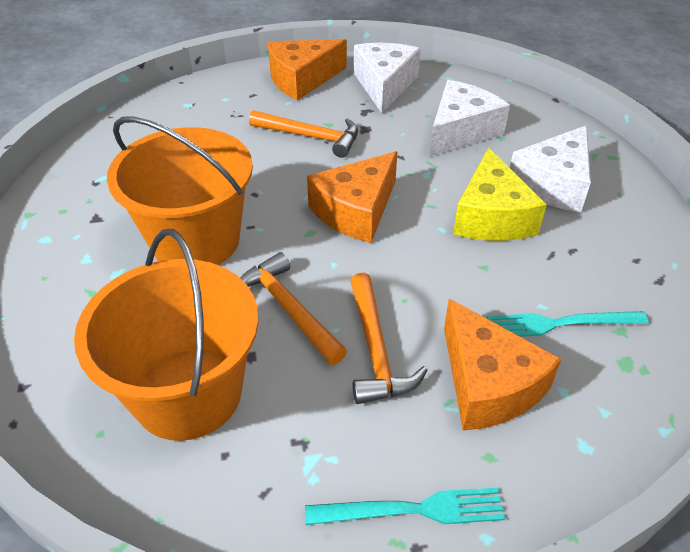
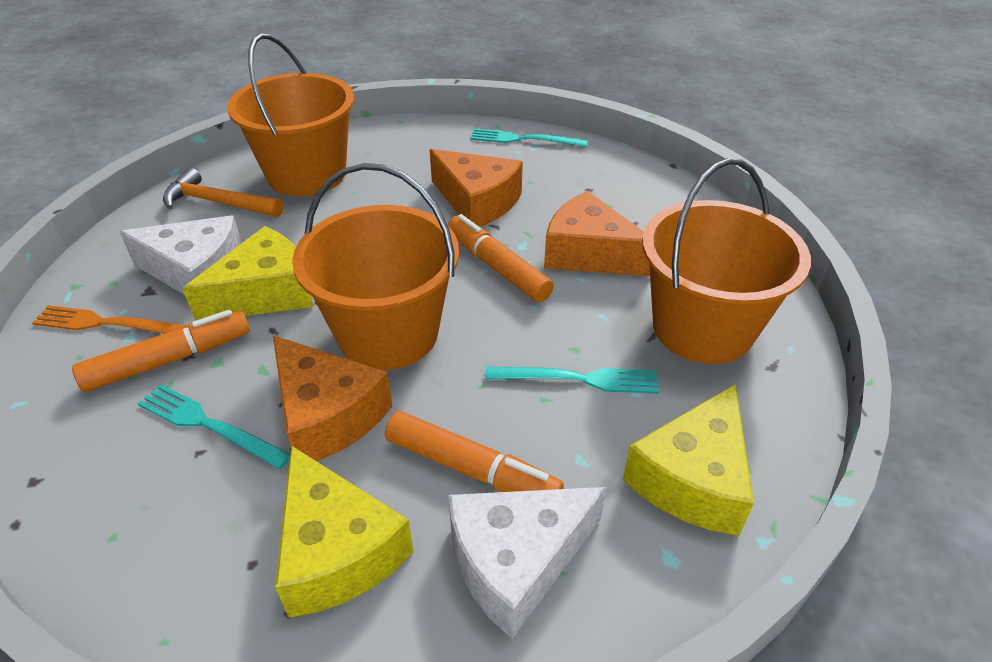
orange bucket: 2 -> 3
orange fork: 0 -> 1
orange hammer: 3 -> 1
orange marker: 0 -> 3
turquoise fork: 2 -> 3
white cheese: 3 -> 2
yellow cheese: 1 -> 3

